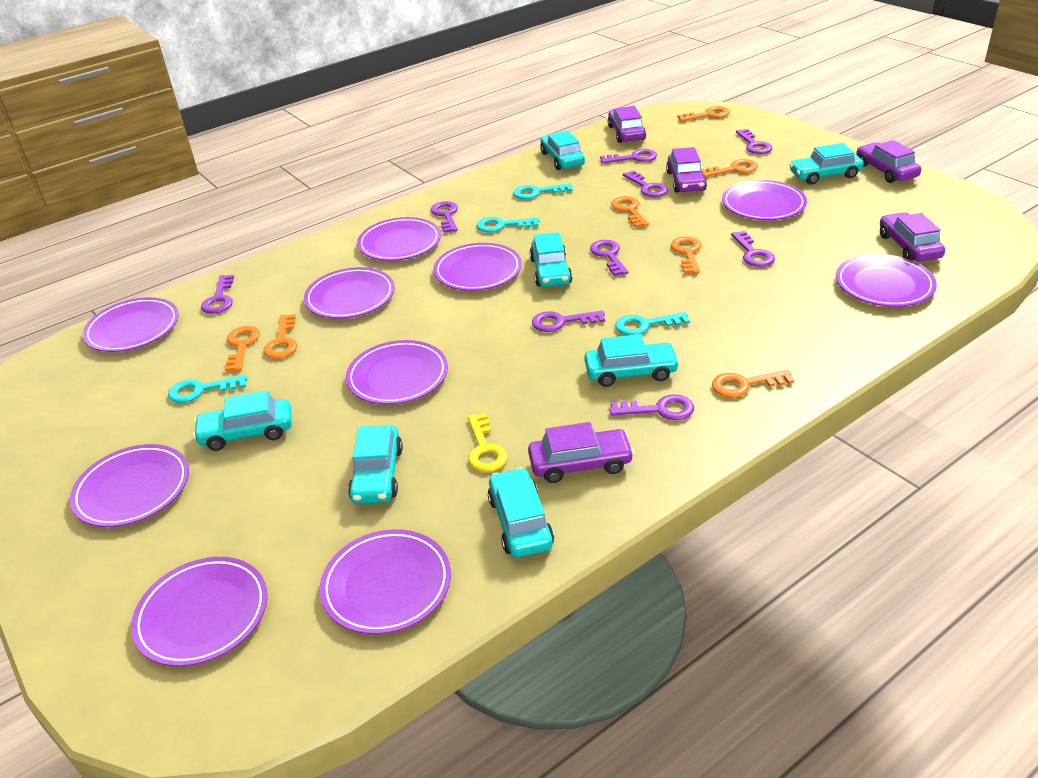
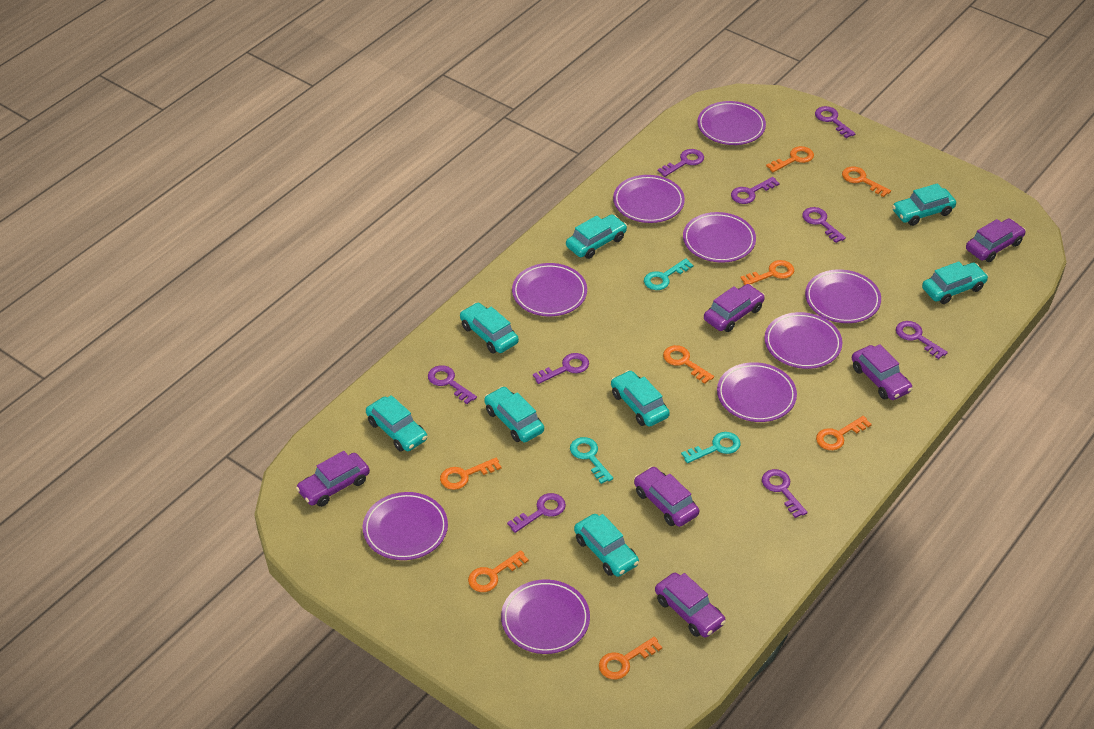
orange key: 7 -> 8
purple car: 5 -> 6
purple plate: 10 -> 9
turquoise car: 7 -> 8
turquoise key: 4 -> 3
yellow key: 1 -> 0

